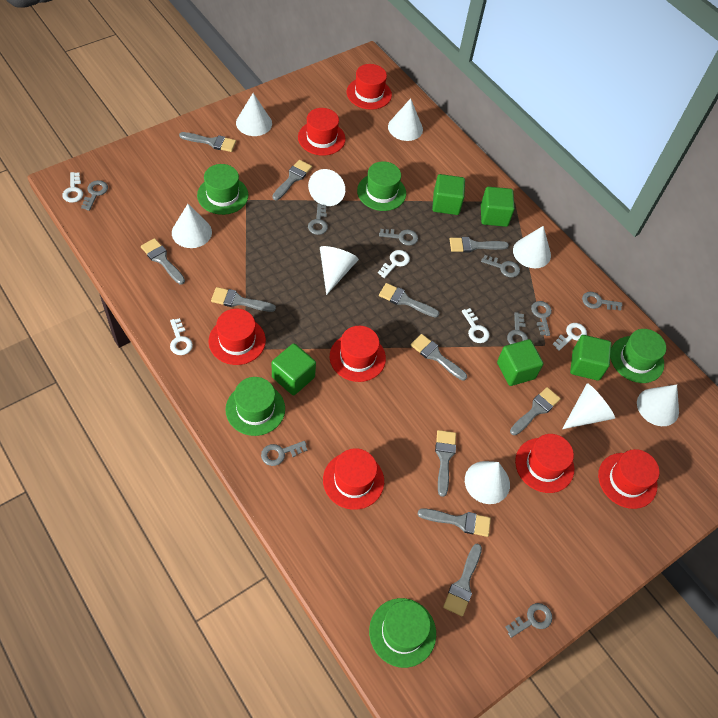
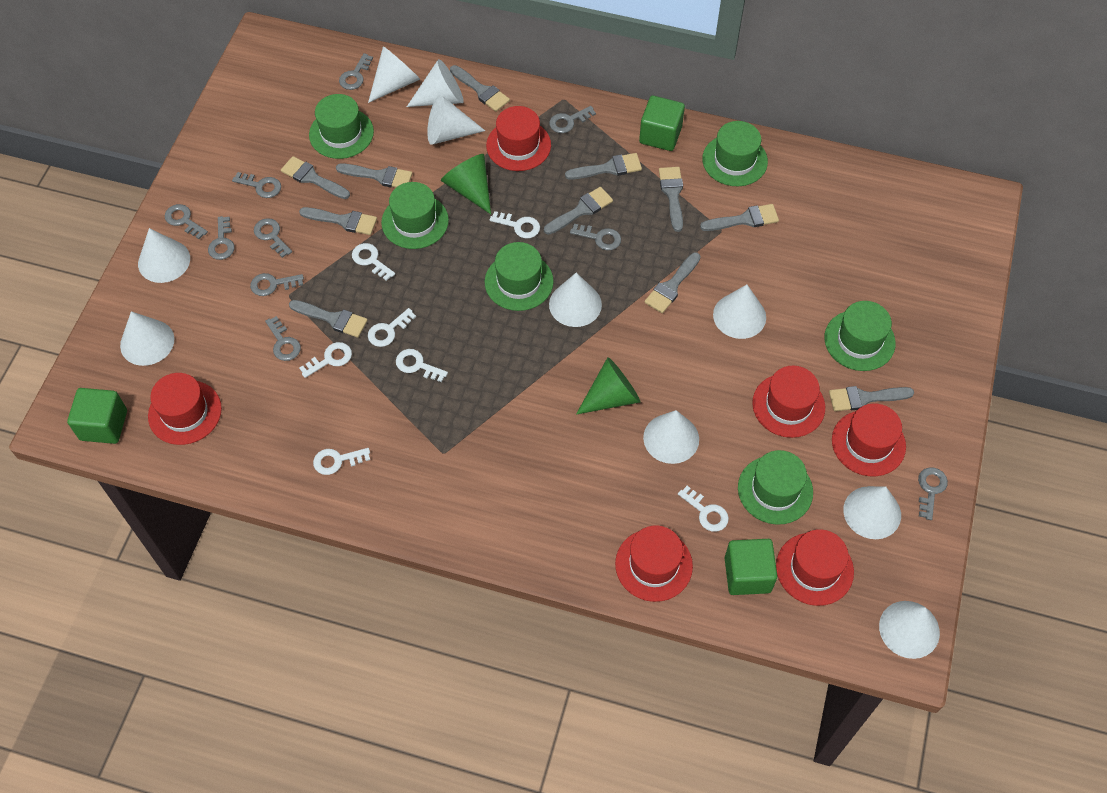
green cone: 0 -> 2
green cube: 5 -> 3
green hat: 5 -> 6
grey key: 9 -> 10
red hat: 7 -> 6
white cone: 9 -> 10
white key: 5 -> 7

